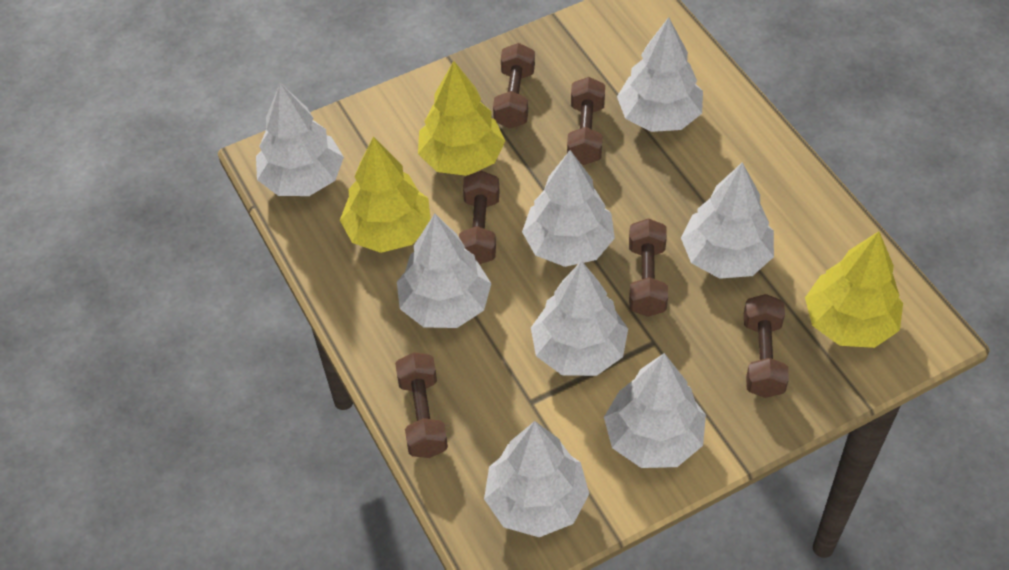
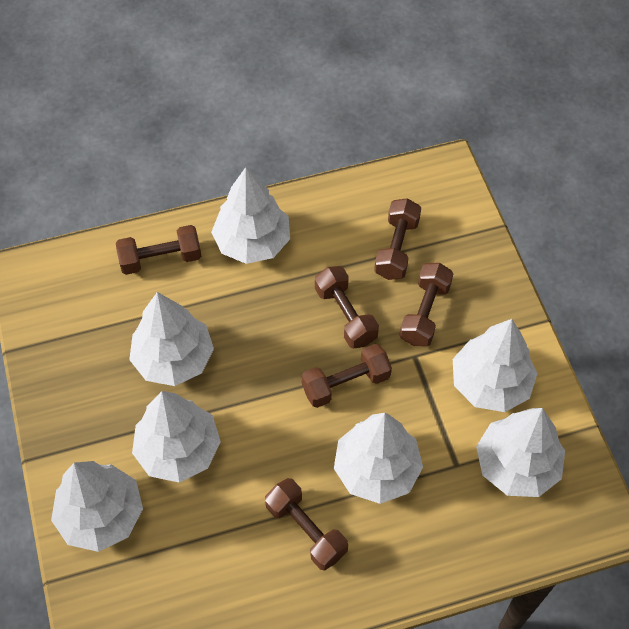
white tree: 8 -> 7
yellow tree: 3 -> 0

